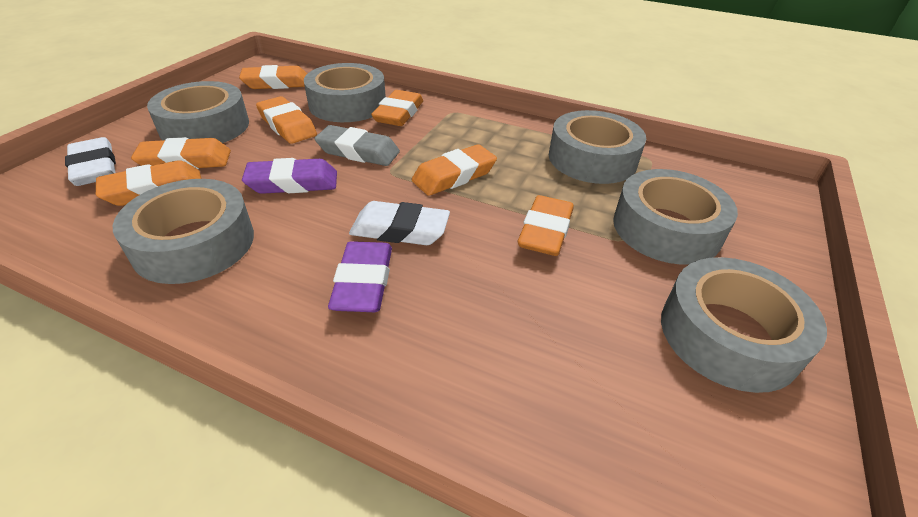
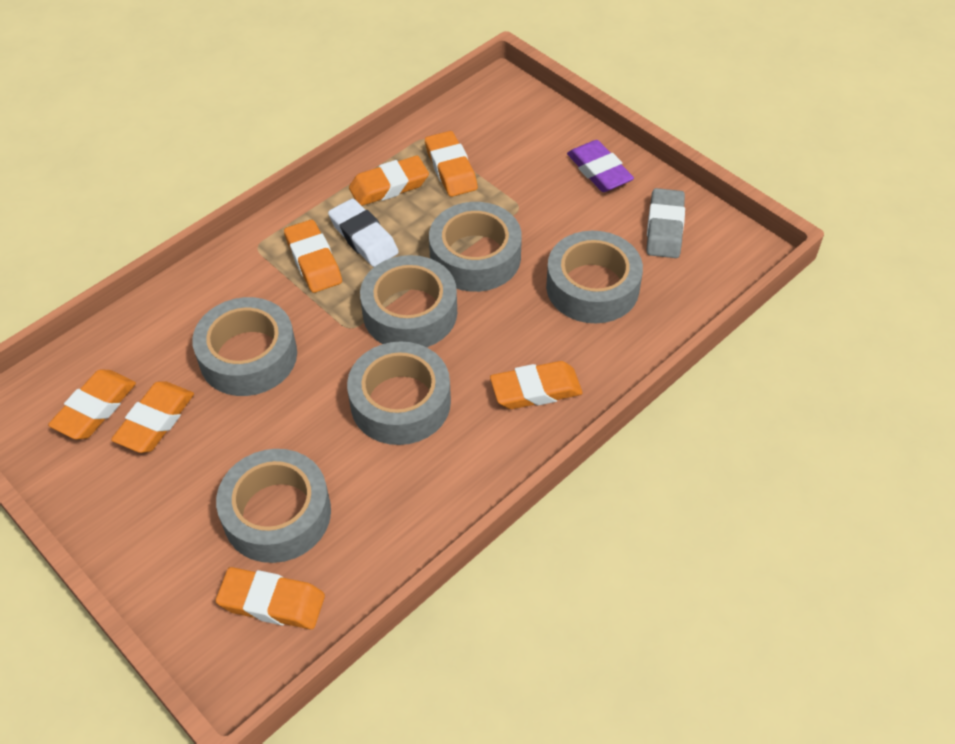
purple eraser: 2 -> 1
white eraser: 2 -> 1

